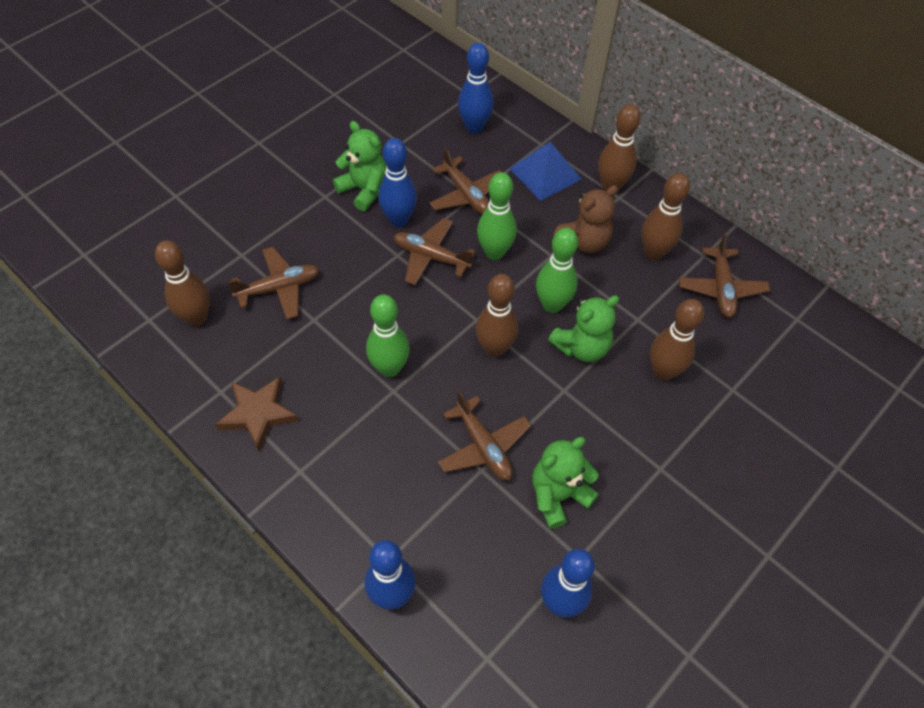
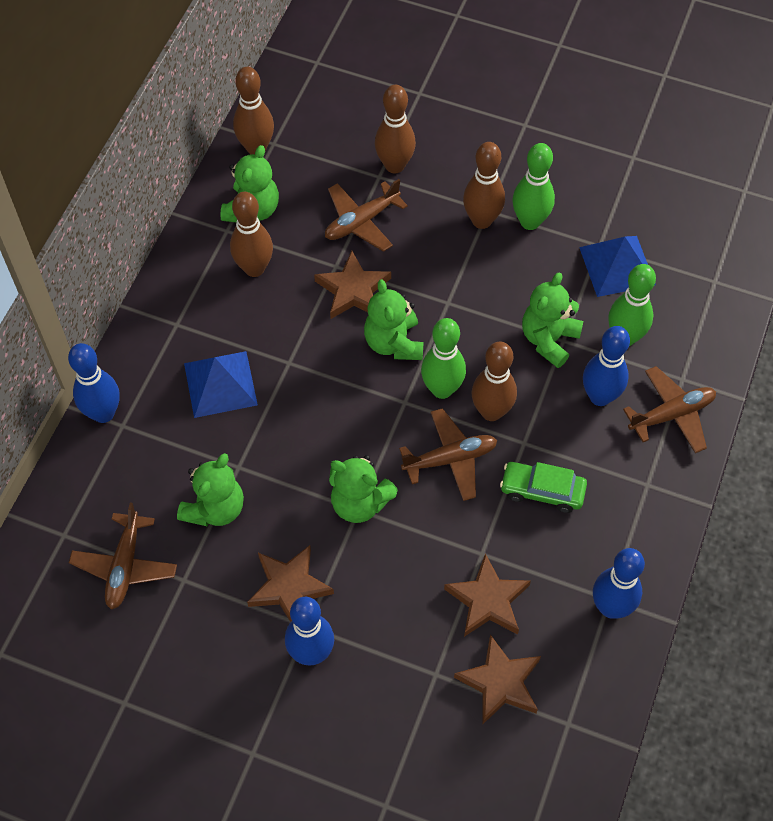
blue pyramid: 1 -> 2
brown plane: 5 -> 4
brown star: 1 -> 4
brown teddy bear: 1 -> 0
green car: 0 -> 1
green teddy bear: 3 -> 5

